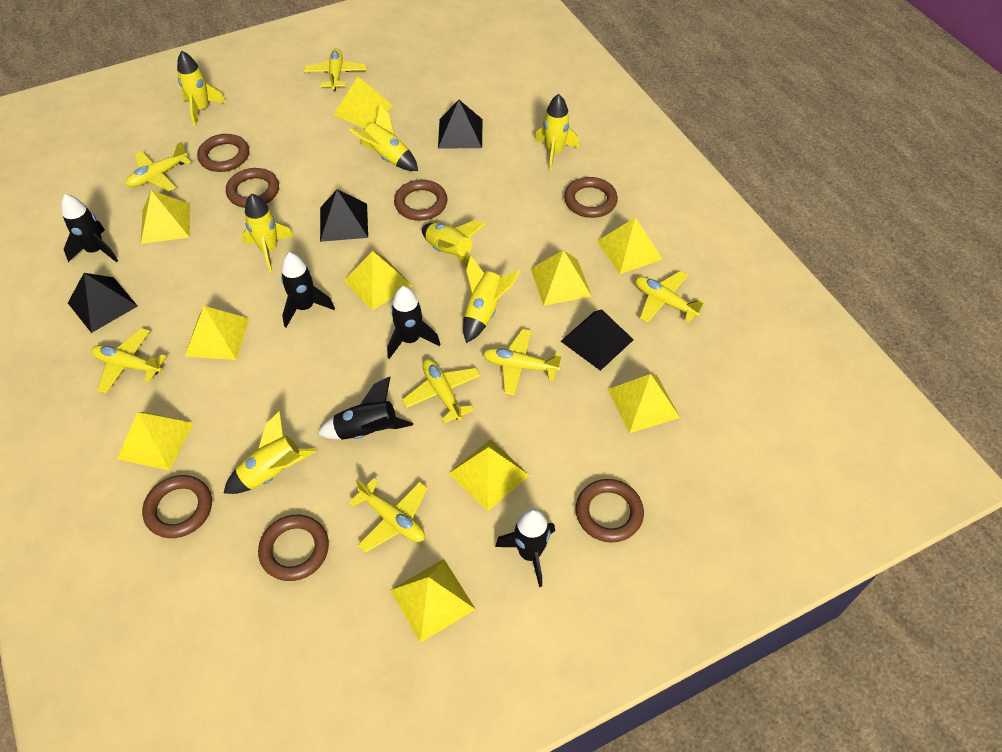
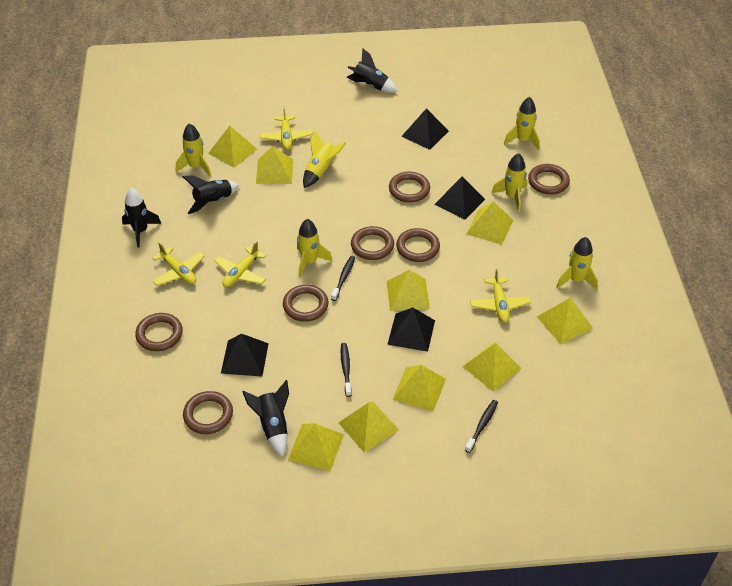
black rocket: 5 -> 4
black toothbrush: 0 -> 3
yellow plane: 7 -> 4
yellow pyramid: 10 -> 9
yellow rocket: 7 -> 6

